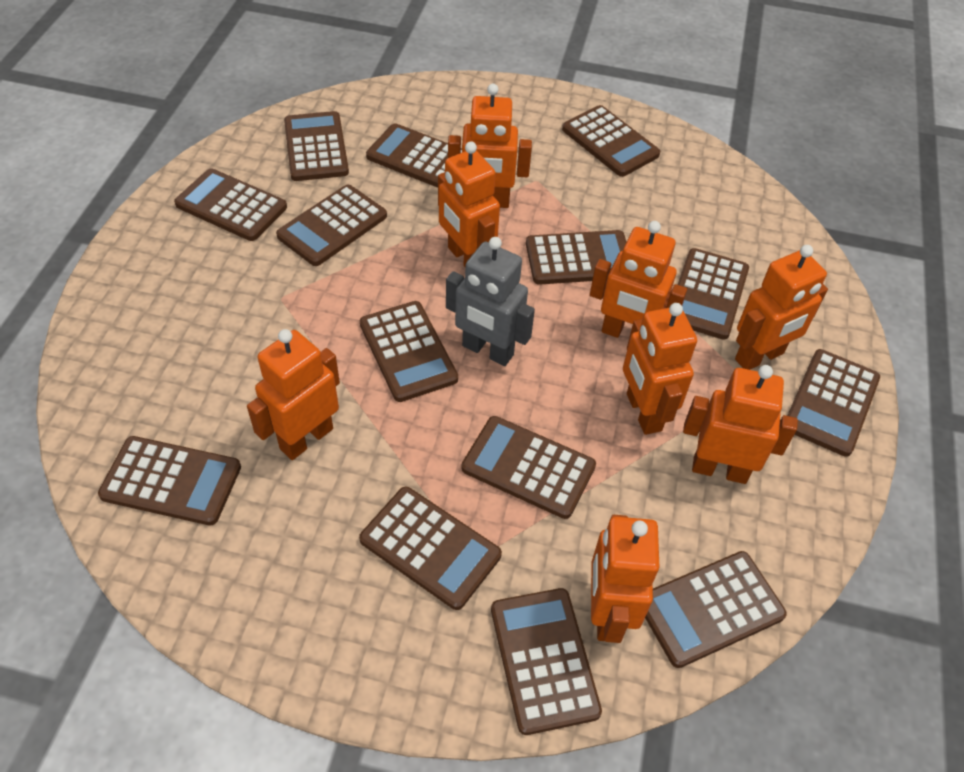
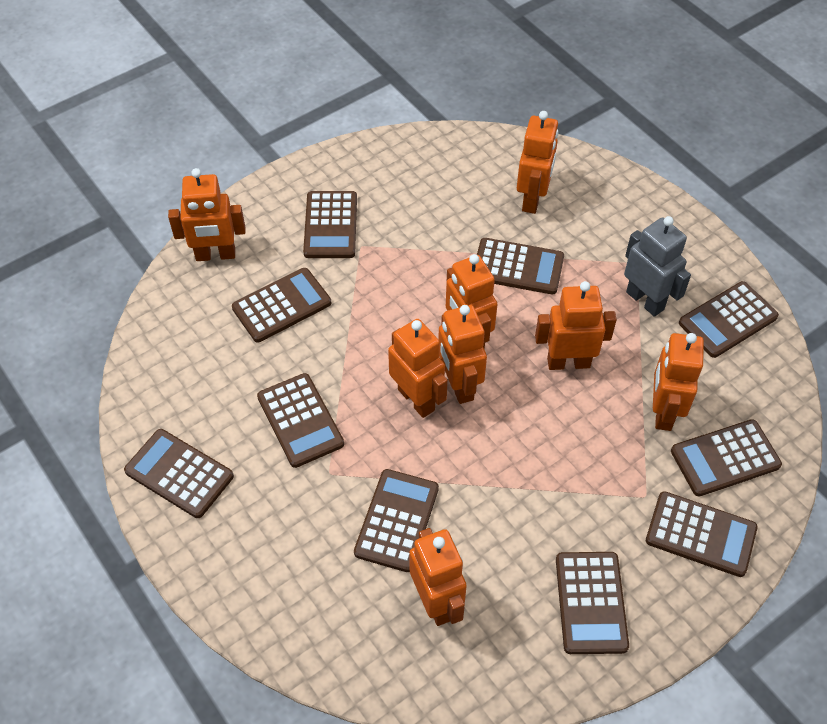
brown calculator: 14 -> 10

